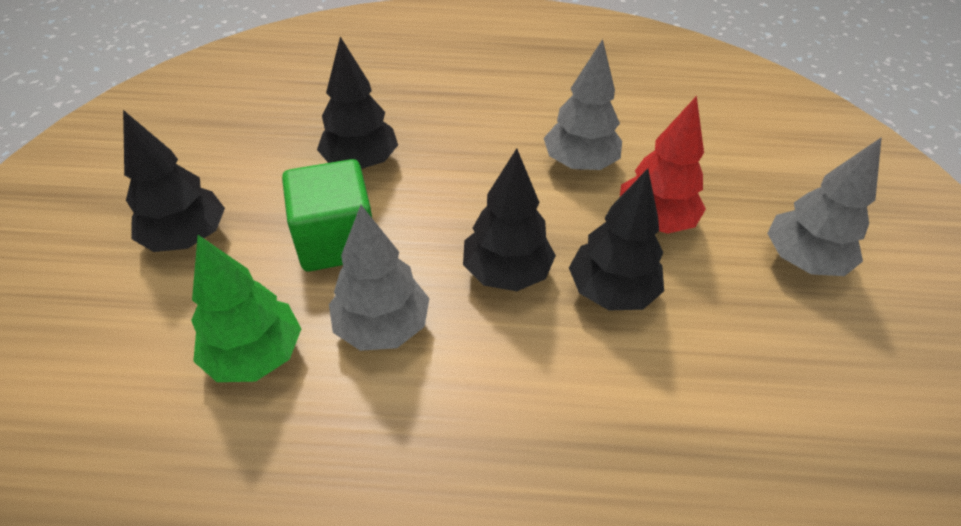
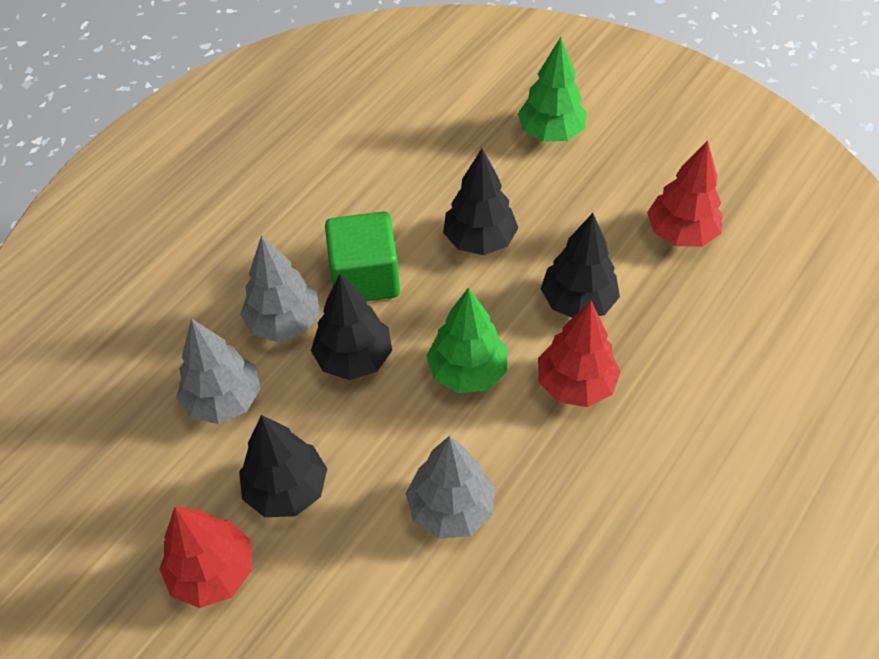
green tree: 1 -> 2
red tree: 1 -> 3

